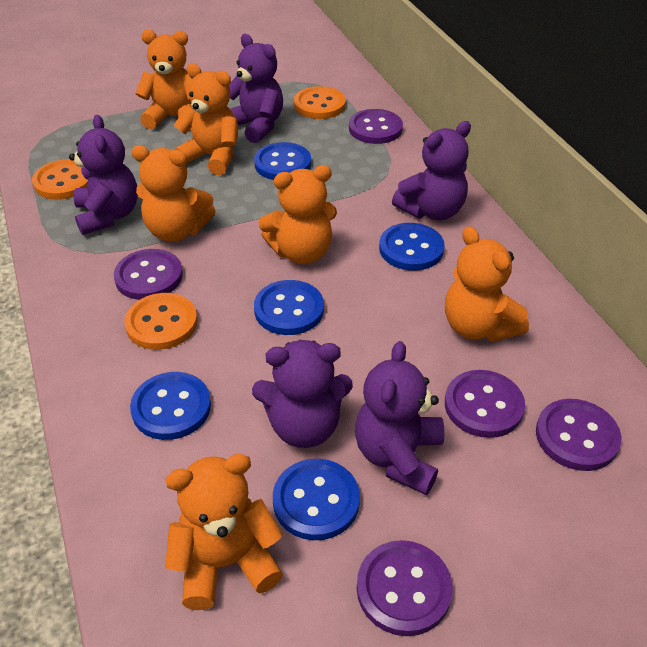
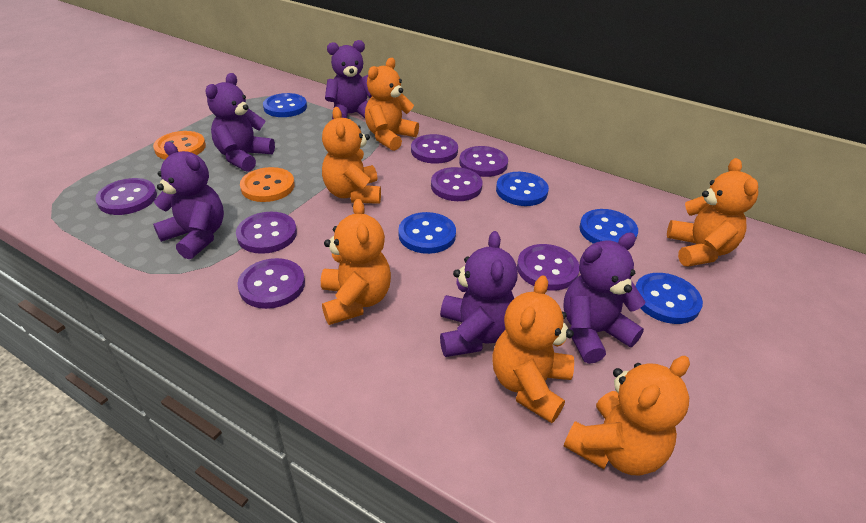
orange button: 3 -> 2
purple button: 5 -> 7

